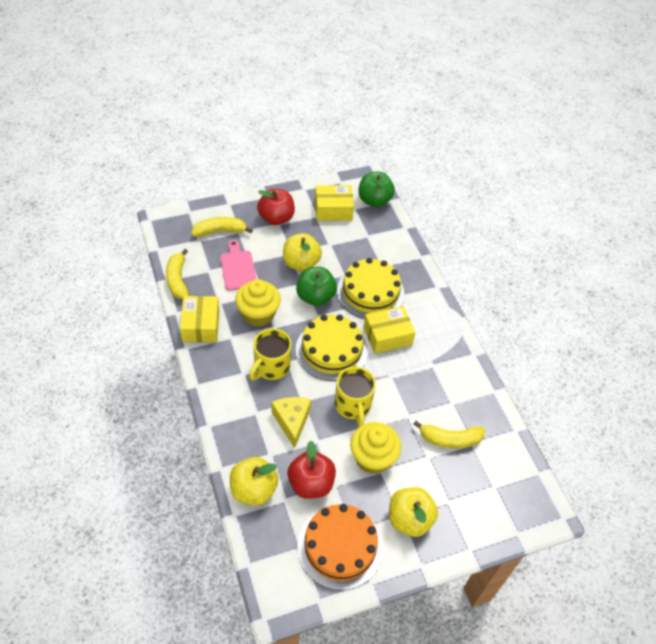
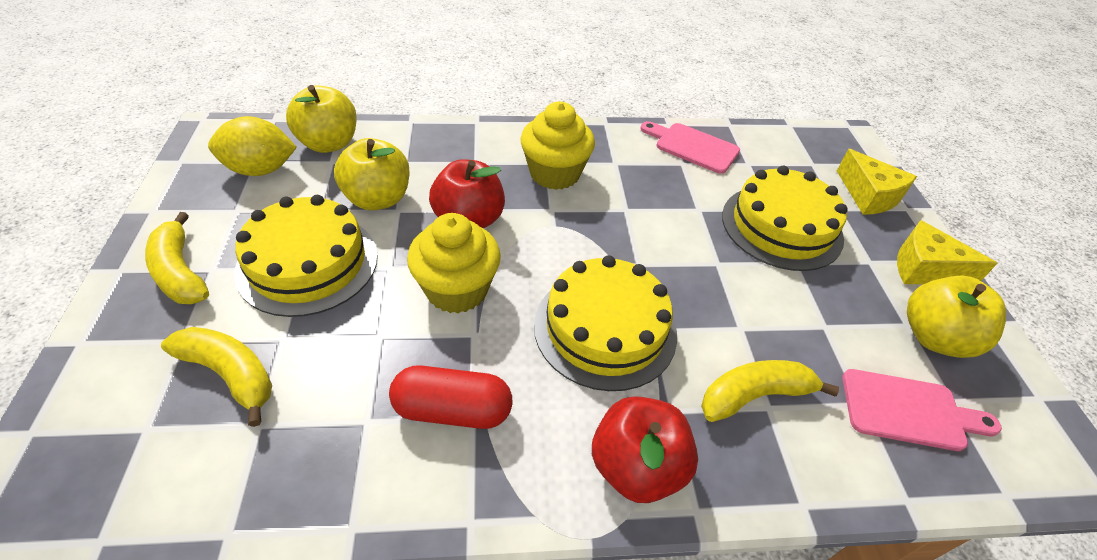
green apple: 2 -> 0
orange cake: 1 -> 0
pink cutting board: 1 -> 2
red capsule: 0 -> 1
yellow box: 3 -> 0
yellow cake: 2 -> 3
yellow cheese: 1 -> 2
yellow lemon: 0 -> 1
yellow mug: 2 -> 0

